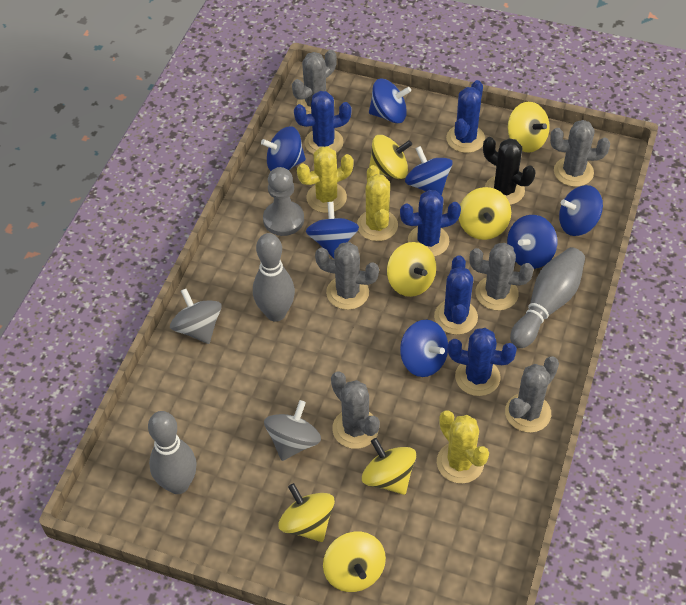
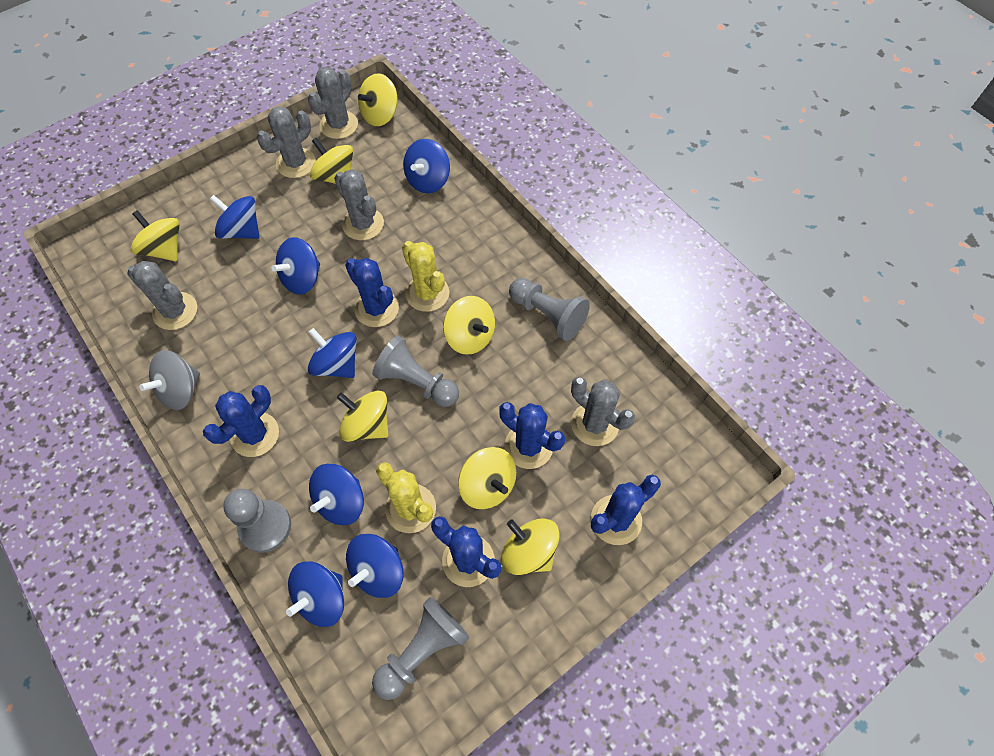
black cactus: 1 -> 0
grey bowling pin: 3 -> 0
grey cactus: 6 -> 5
grey pawn: 1 -> 4
grey spinning top: 2 -> 1
yellow cactus: 3 -> 2

